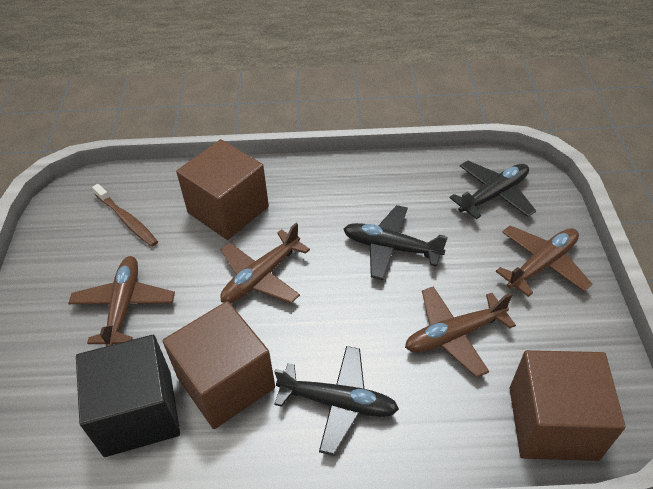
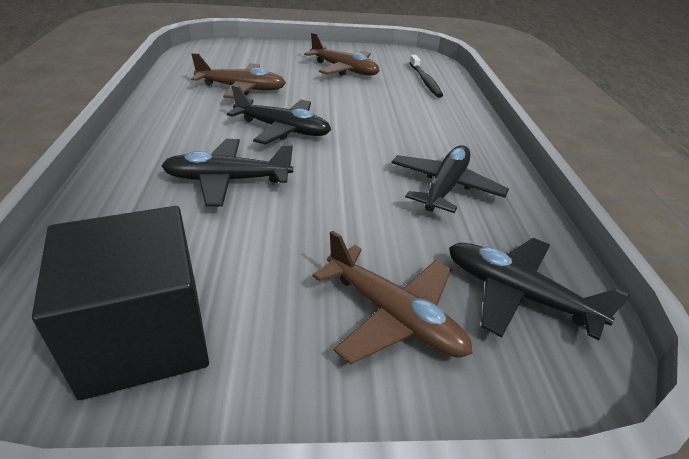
black plane: 3 -> 4
black toothbrush: 0 -> 1
brown cube: 3 -> 0
brown plane: 4 -> 3
brown toothbrush: 1 -> 0

